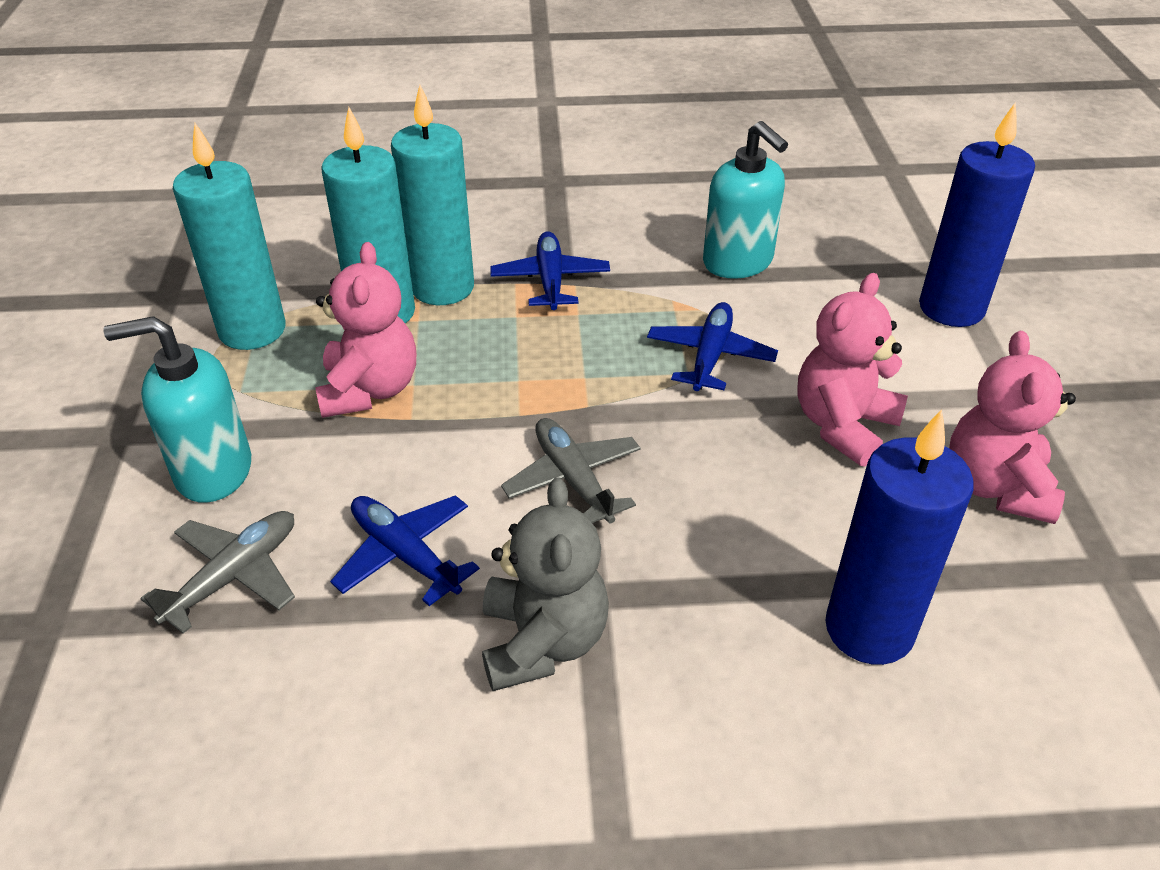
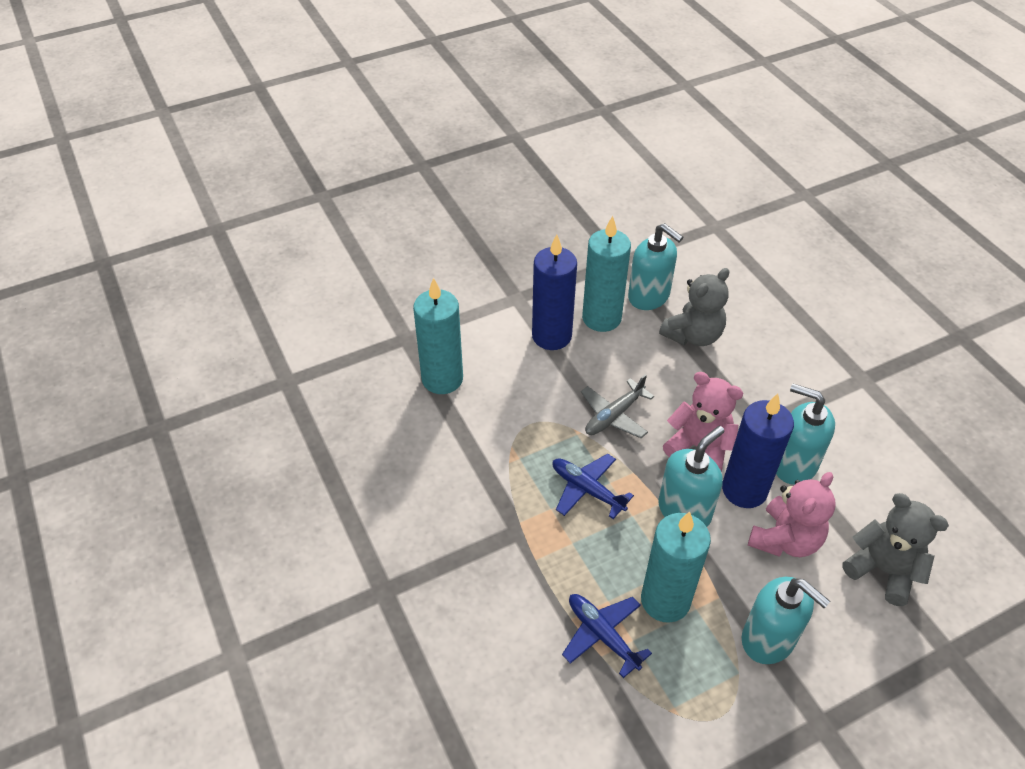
blue plane: 3 -> 2
grey plane: 2 -> 1
grey teddy bear: 1 -> 2
pink teddy bear: 3 -> 2
turquoise soap dispenser: 2 -> 4

